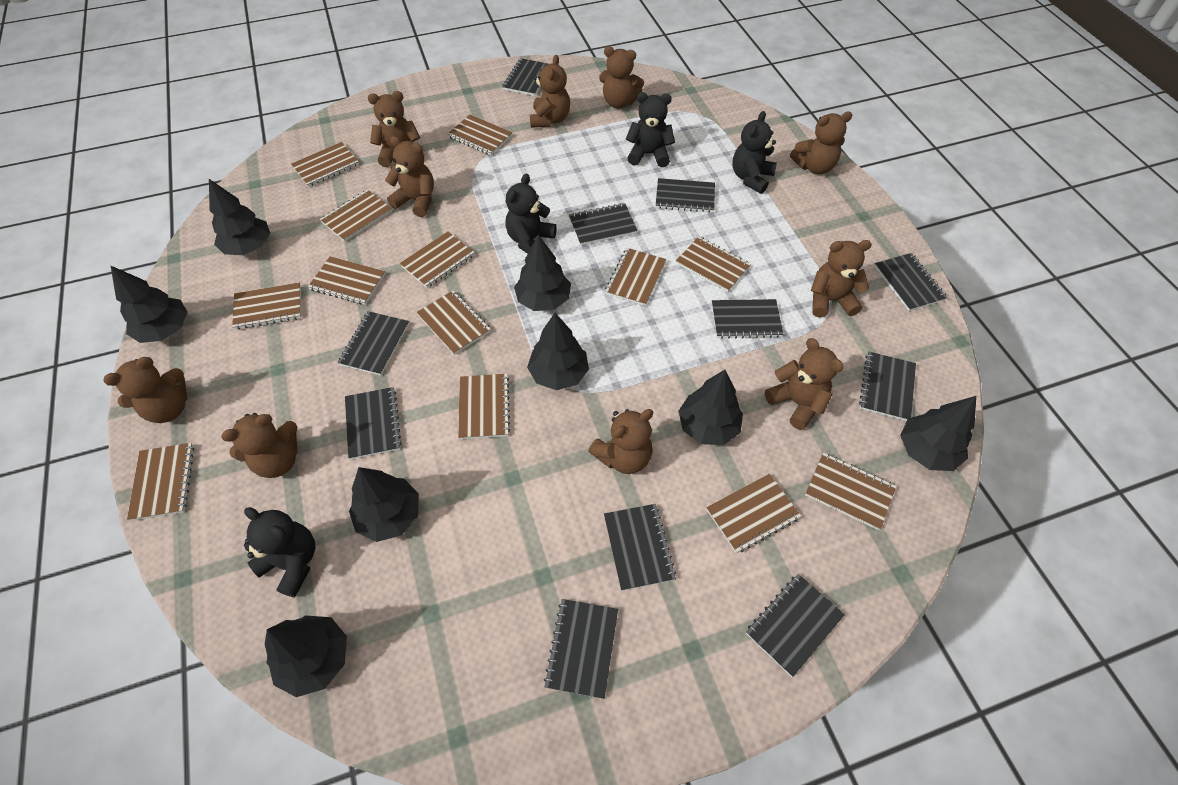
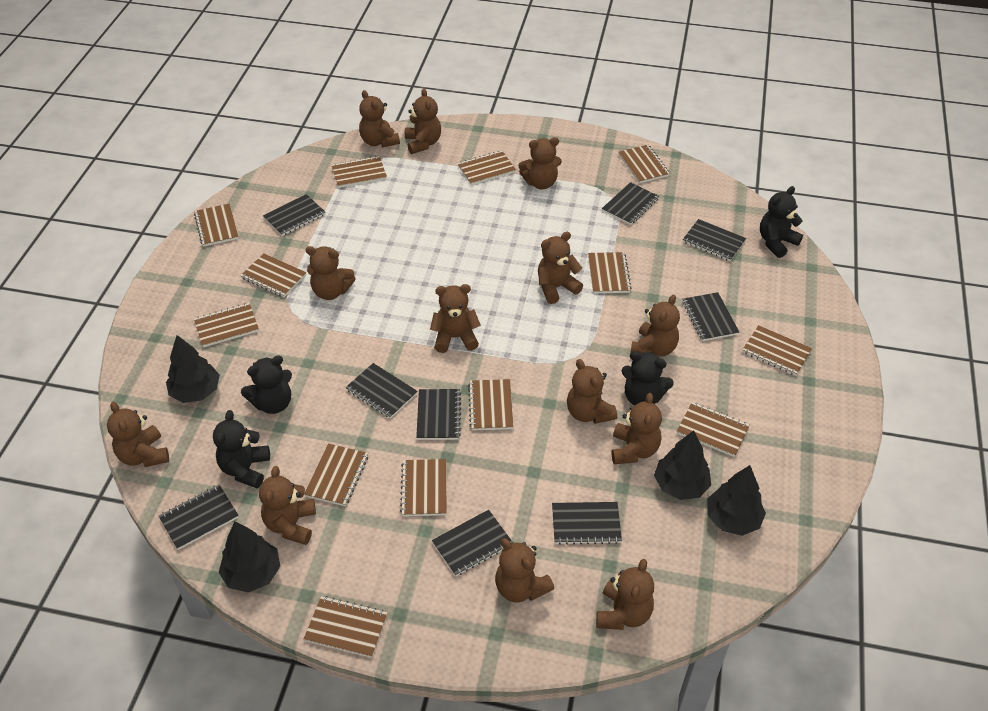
black notebook: 11 -> 9
black tree: 8 -> 4
brown teddy bear: 10 -> 13

